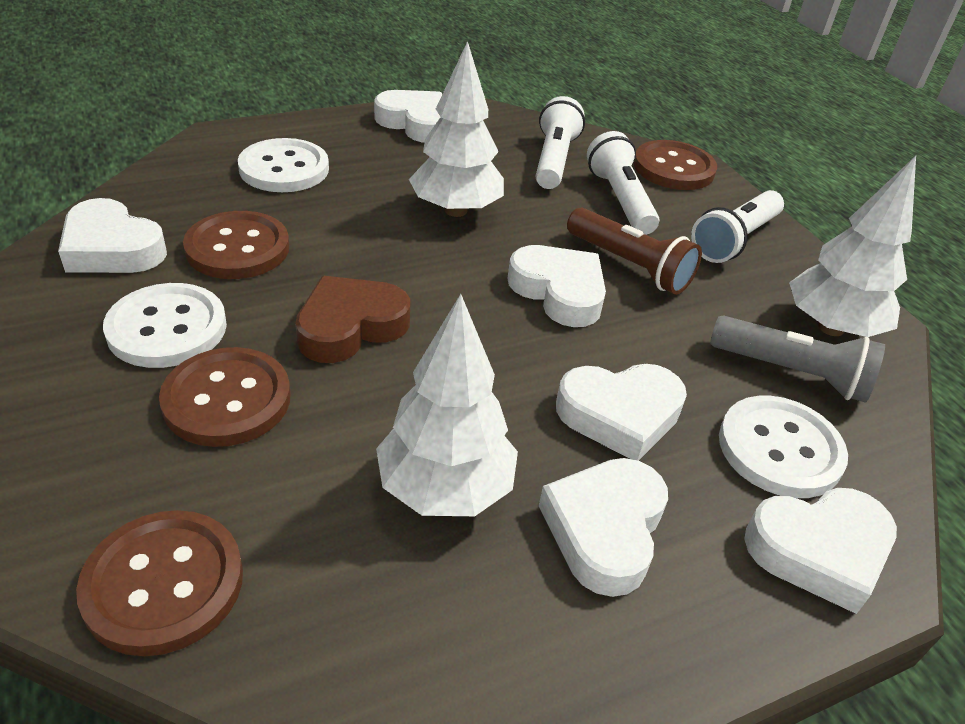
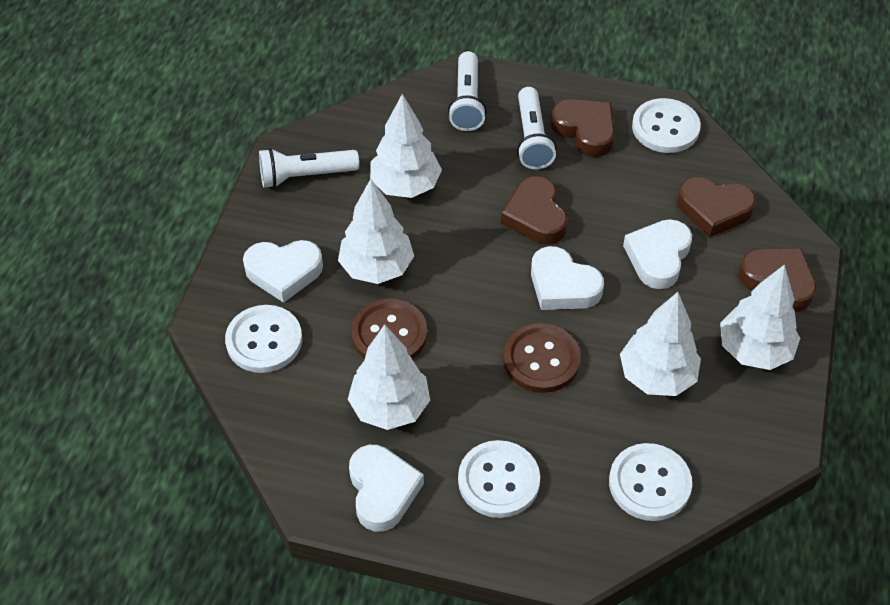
brown button: 4 -> 2
brown flashlight: 1 -> 0
brown heart: 1 -> 4
grey flashlight: 1 -> 0
white button: 3 -> 4
white heart: 6 -> 4
white tree: 3 -> 5

